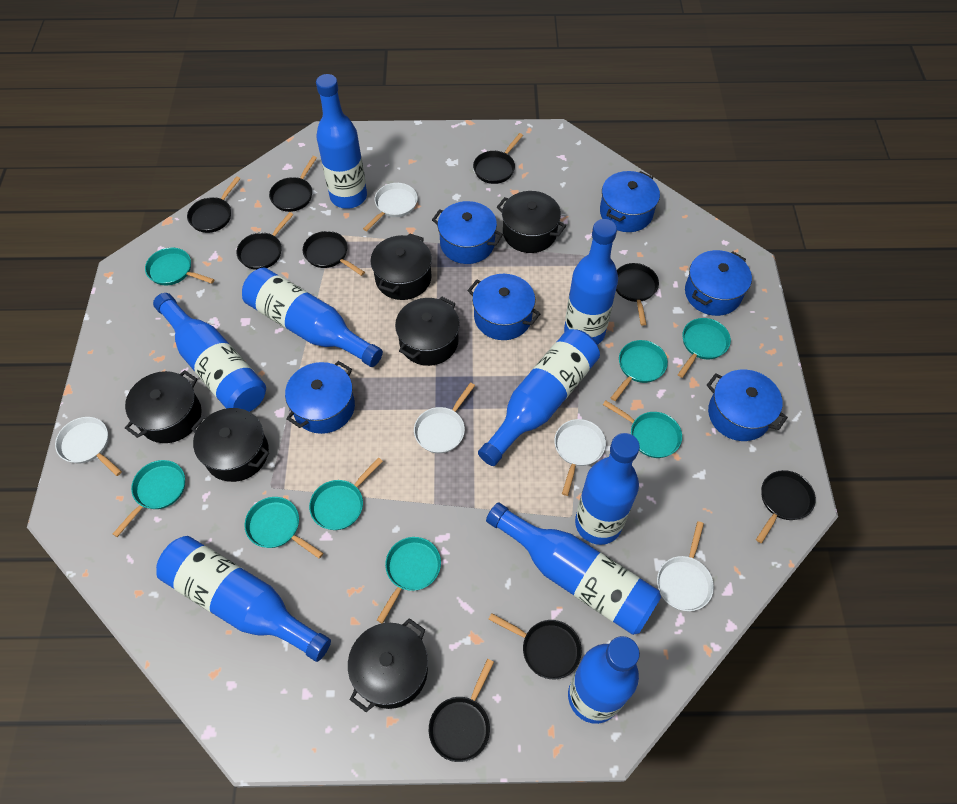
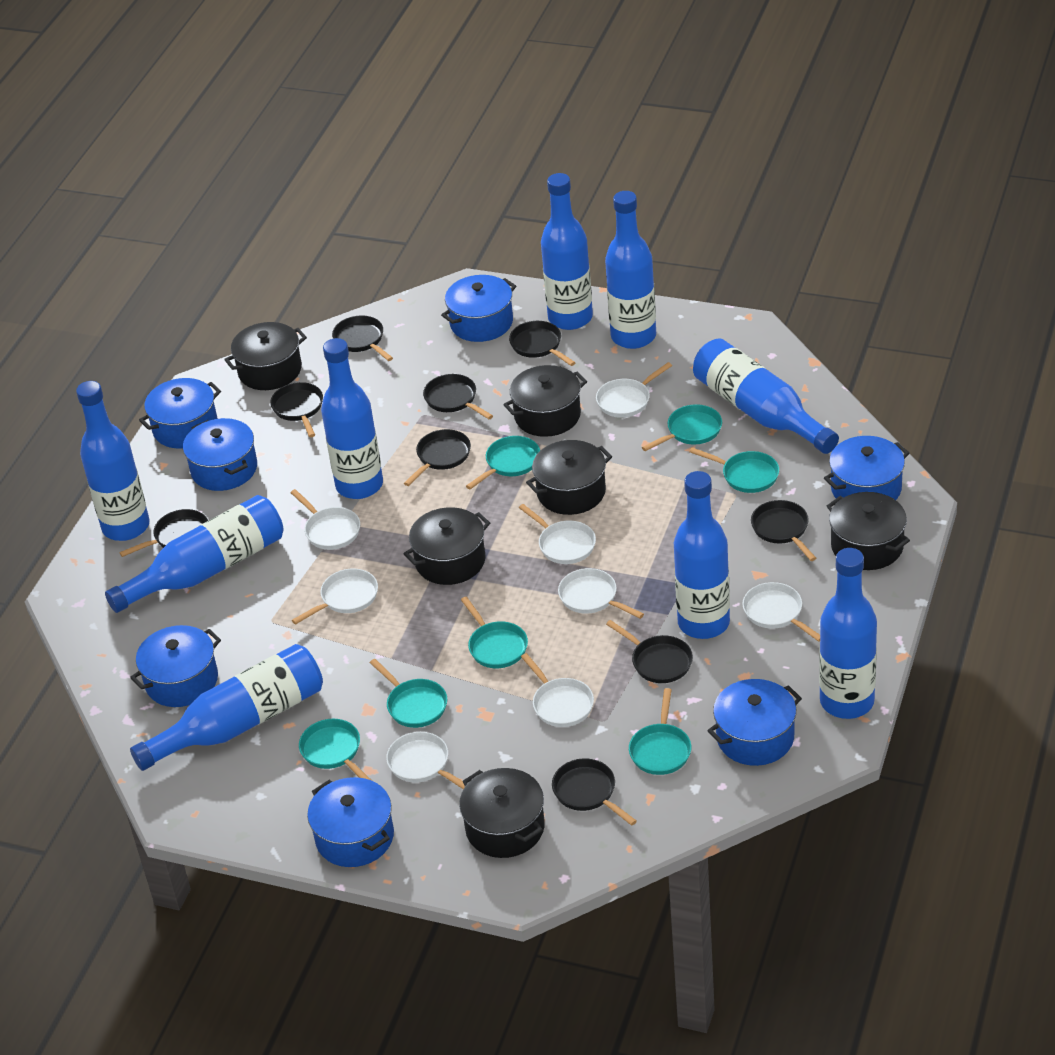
blue pot: 6 -> 7
turquoise pan: 8 -> 7
white pan: 5 -> 8

